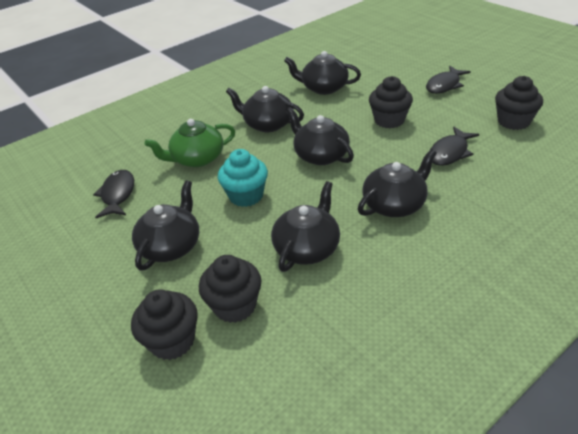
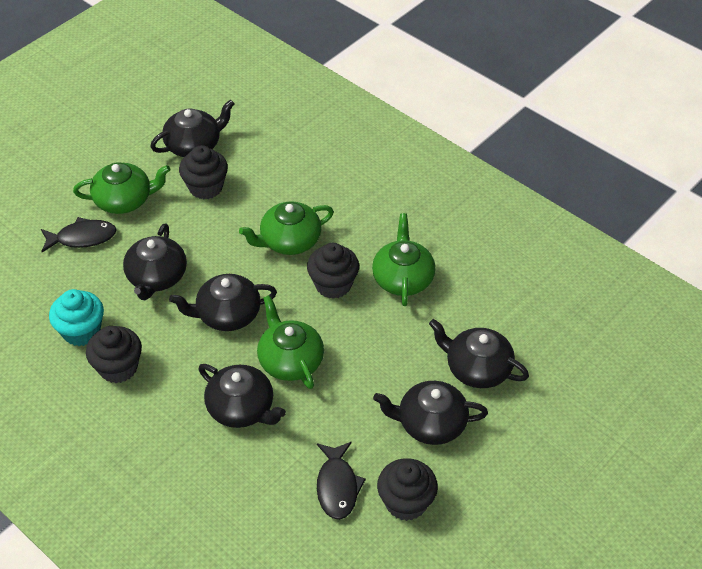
black fish: 3 -> 2
green teapot: 1 -> 4

